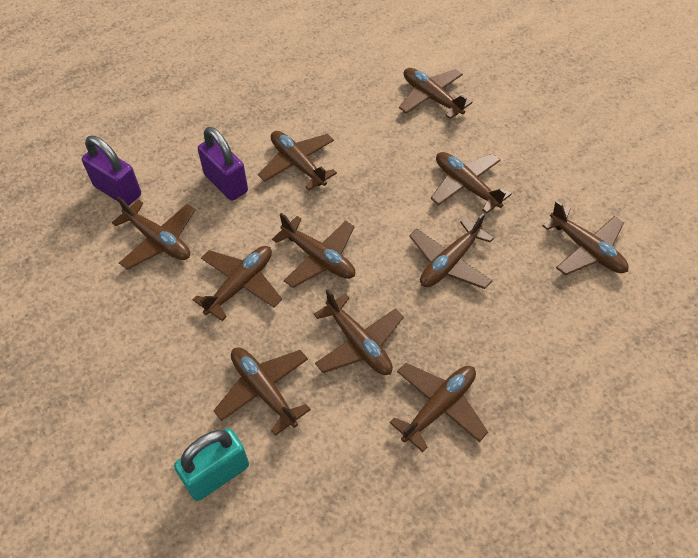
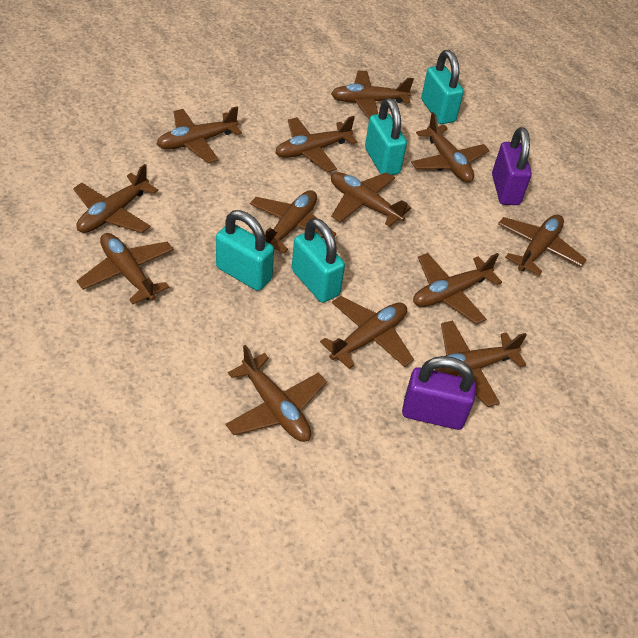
brown plane: 11 -> 13
turquoise padlock: 1 -> 4

